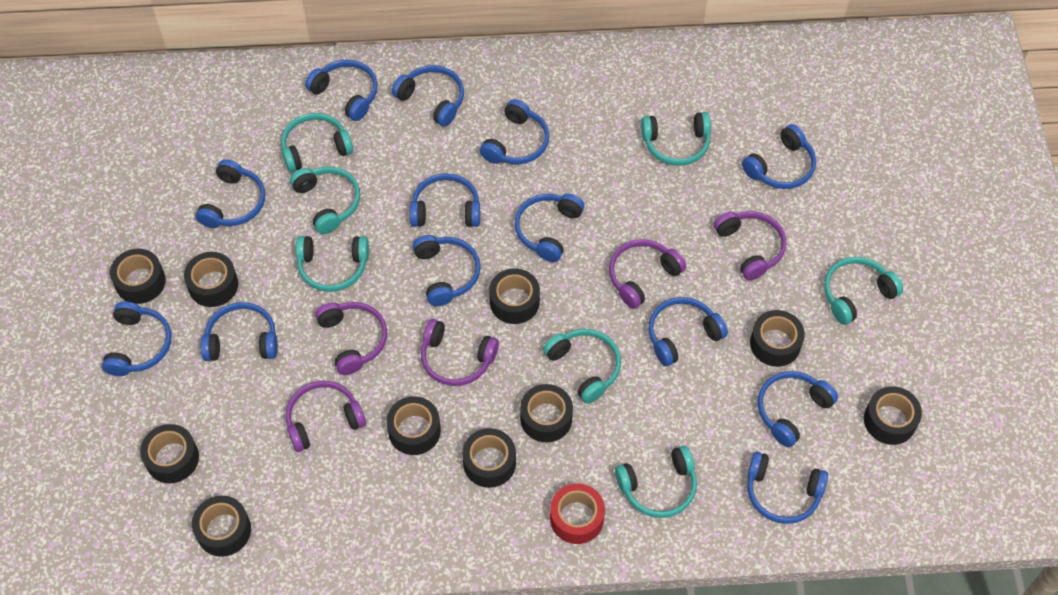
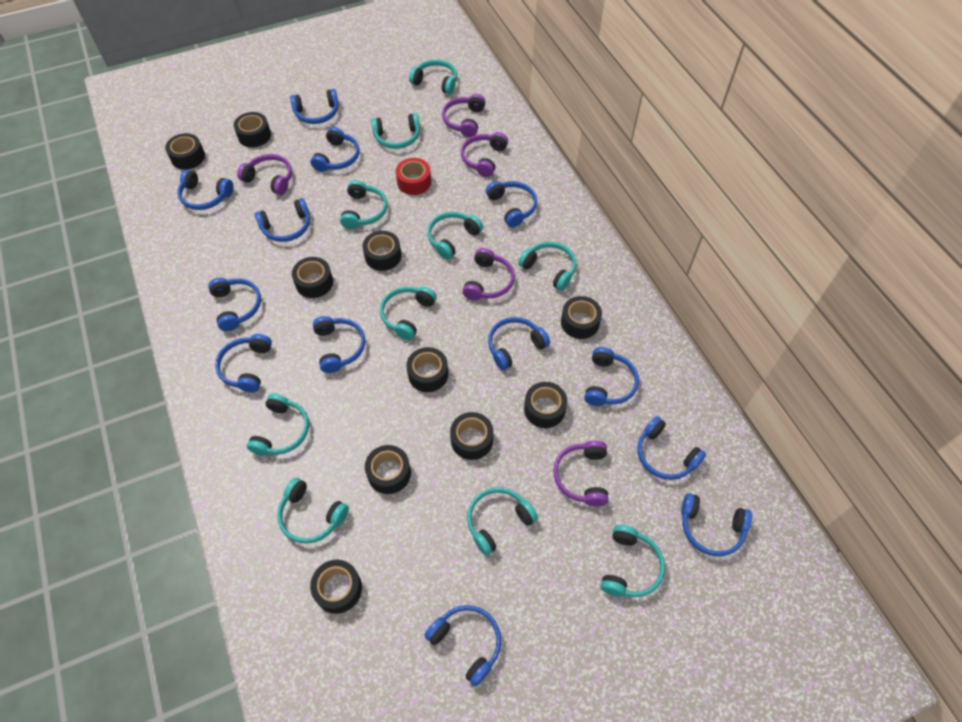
turquoise headphones: 7 -> 10

